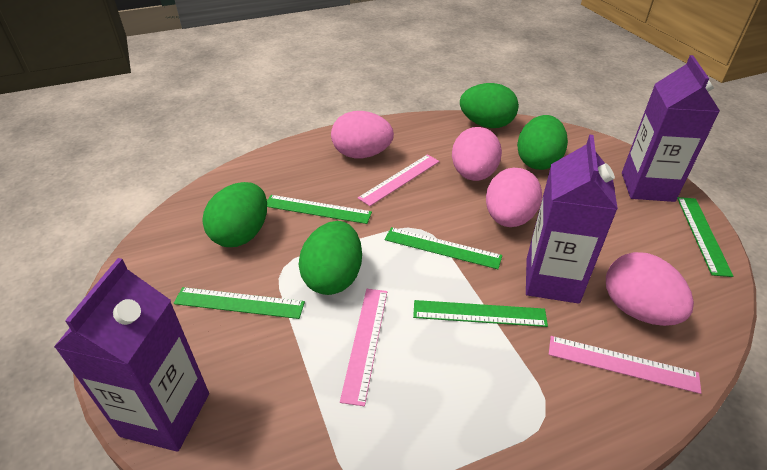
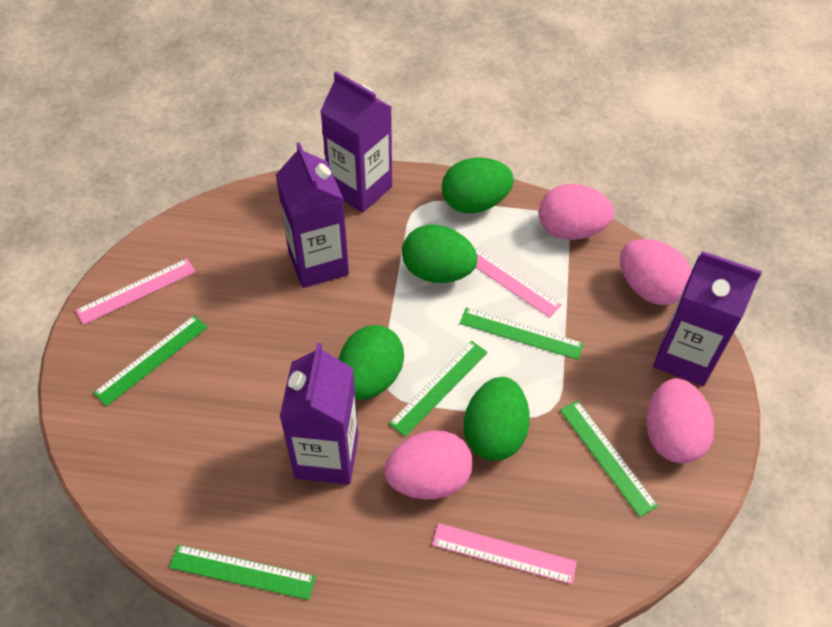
purple carton: 3 -> 4

